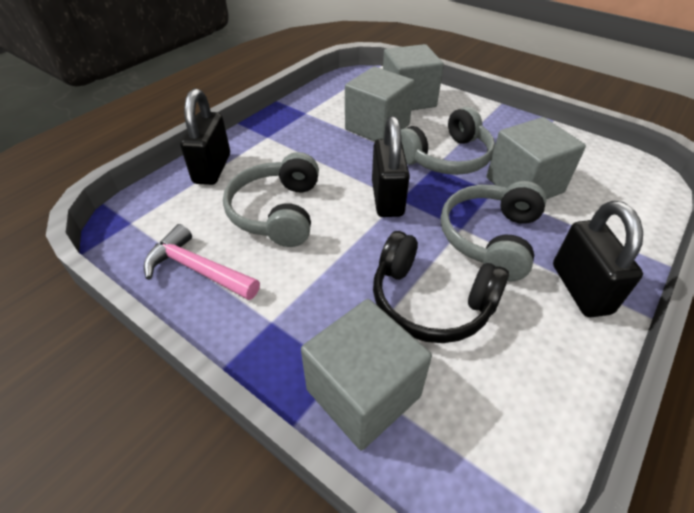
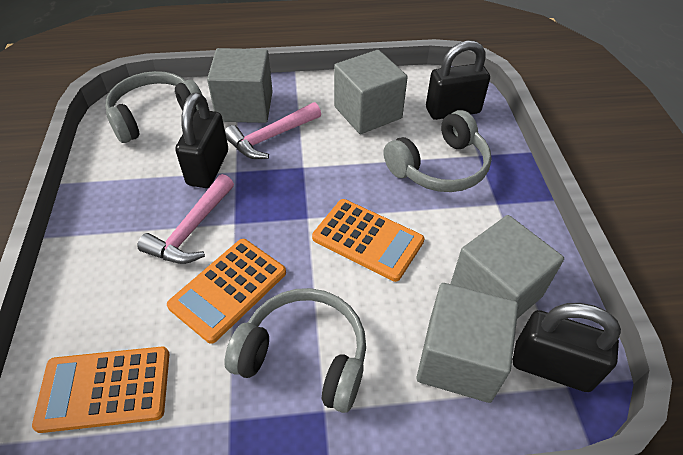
black headphones: 1 -> 0
orange calculator: 0 -> 3
pink hammer: 1 -> 2

